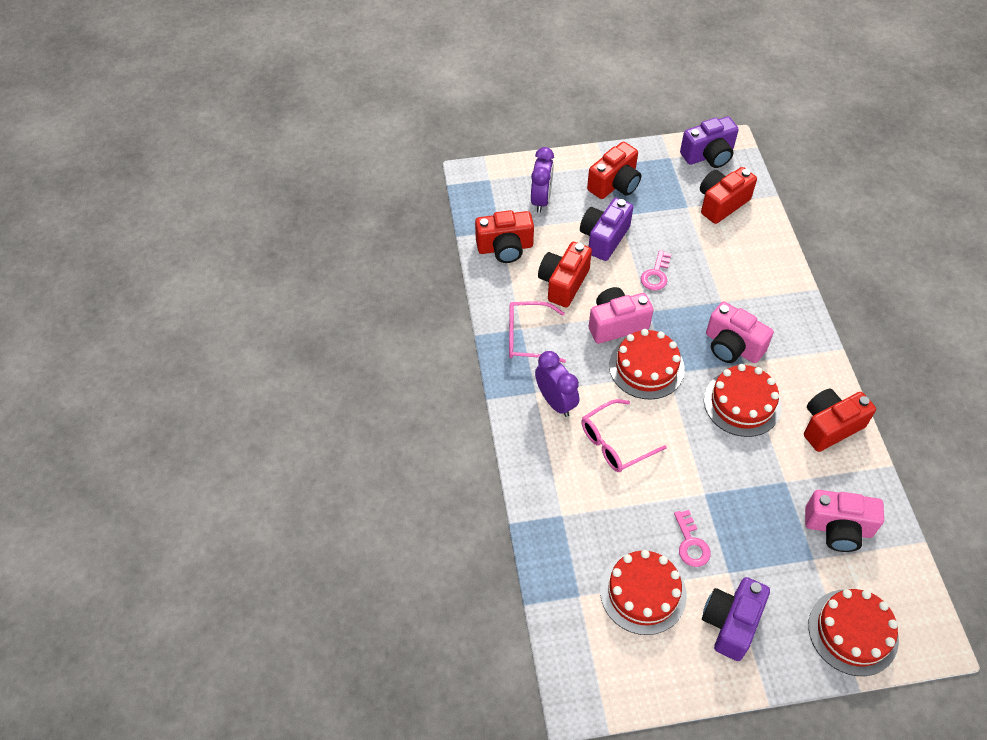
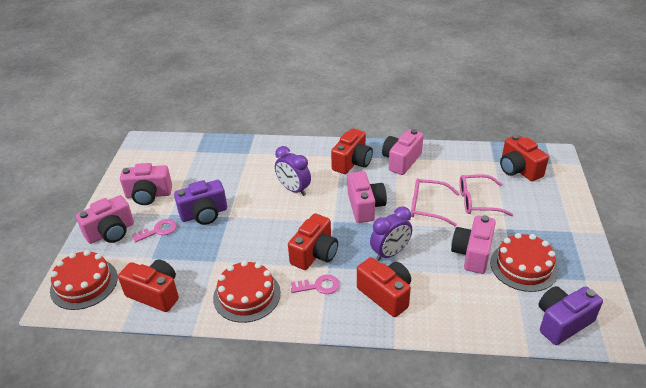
pink camera: 3 -> 5
purple camera: 3 -> 2
red cake: 4 -> 3

